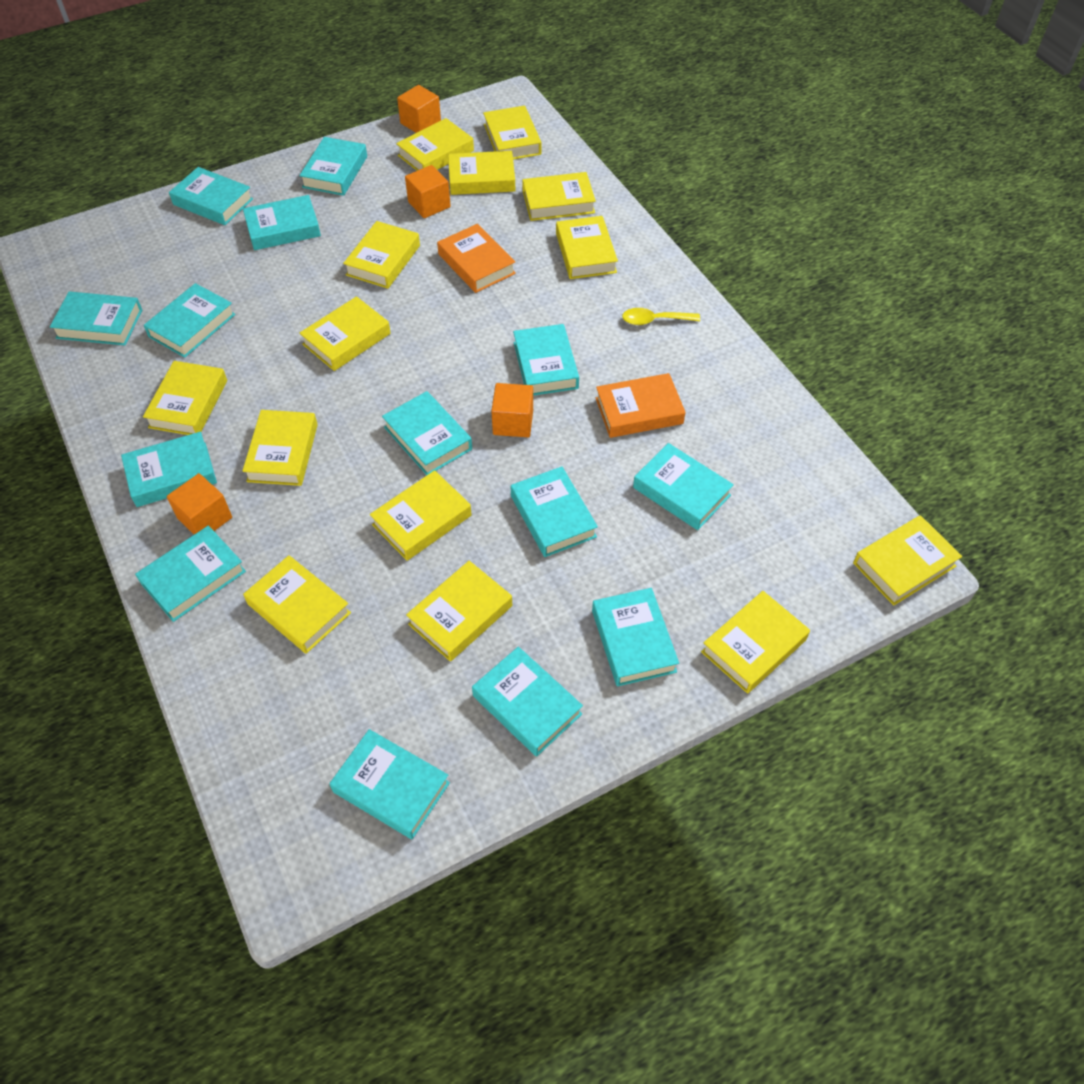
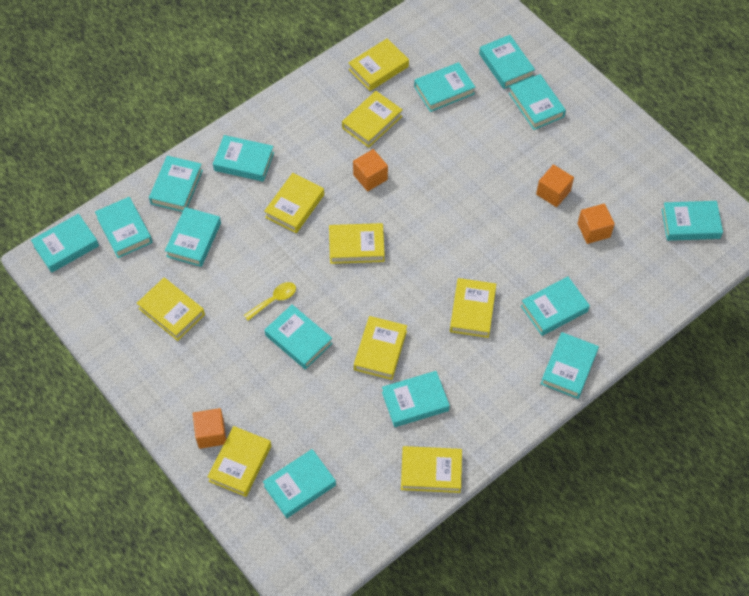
orange book: 2 -> 0
yellow book: 14 -> 9

